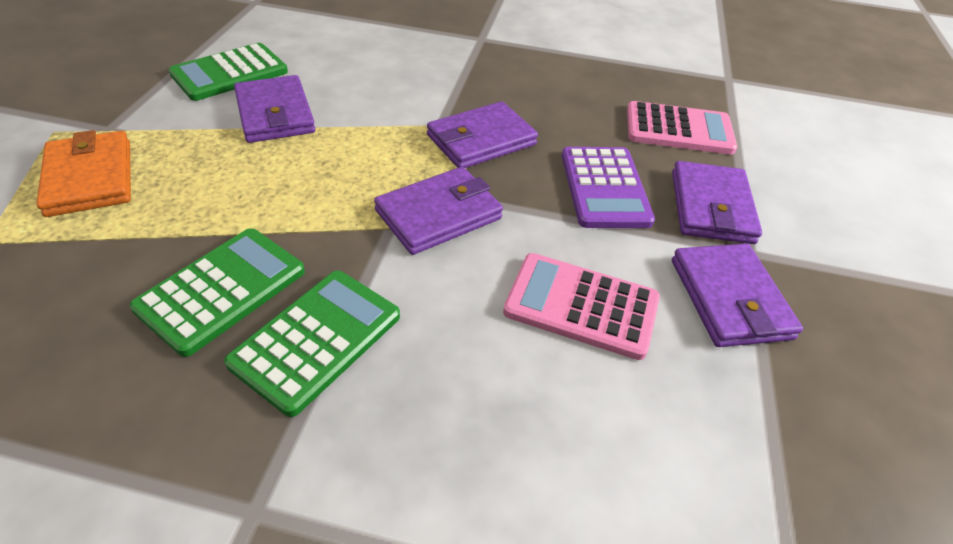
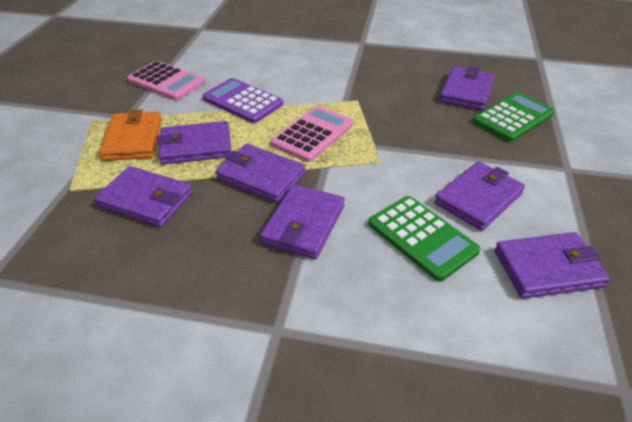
green calculator: 3 -> 2
purple wallet: 5 -> 7

